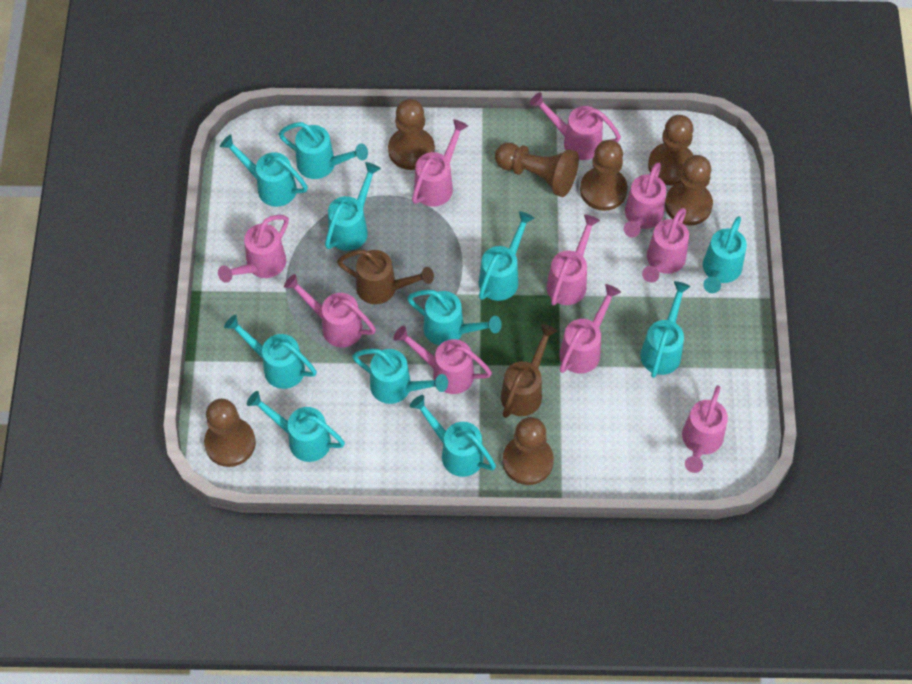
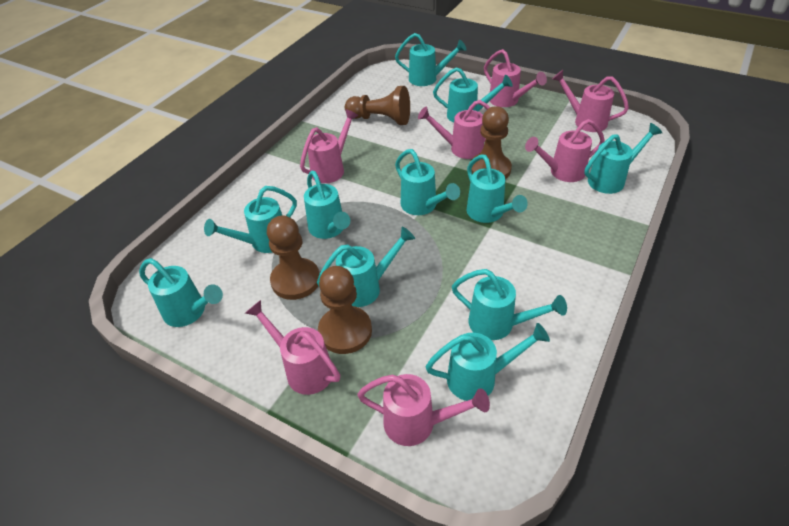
brown pawn: 7 -> 4
brown watering can: 2 -> 0
pink watering can: 10 -> 7

